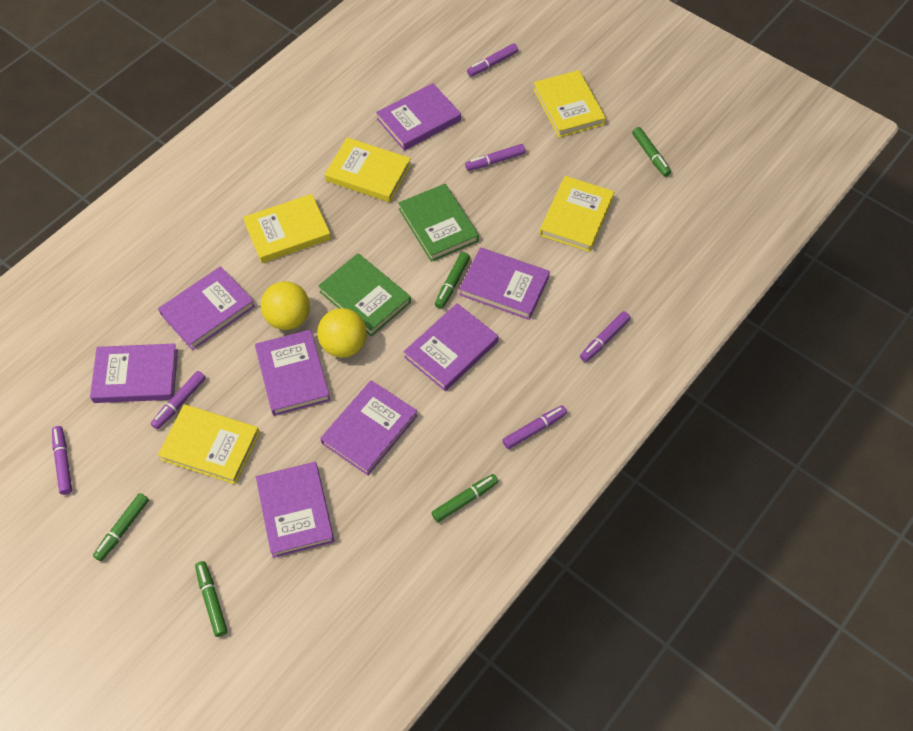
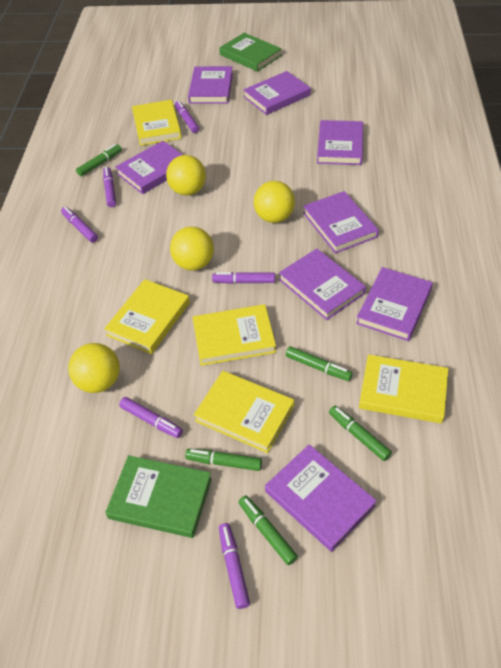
yellow ball: 2 -> 4

